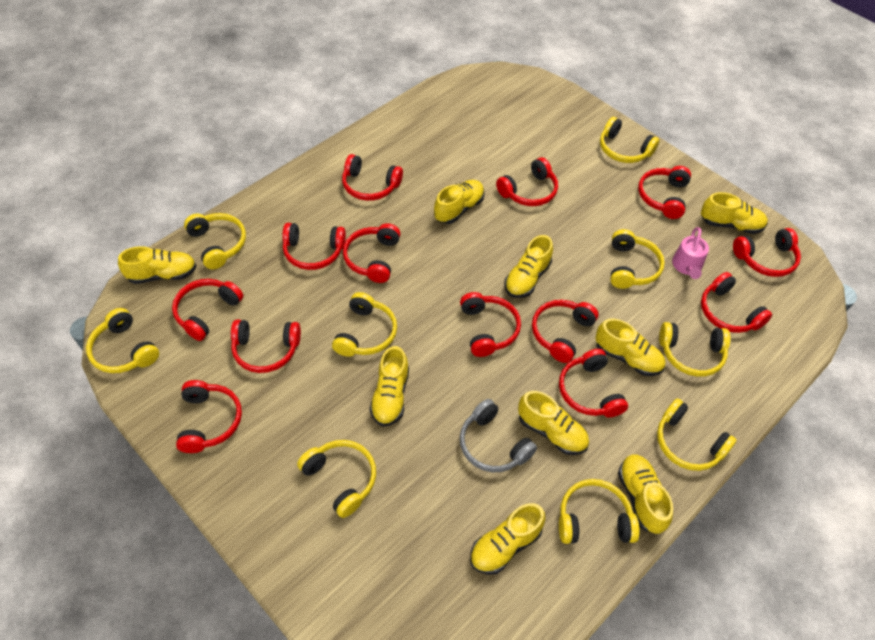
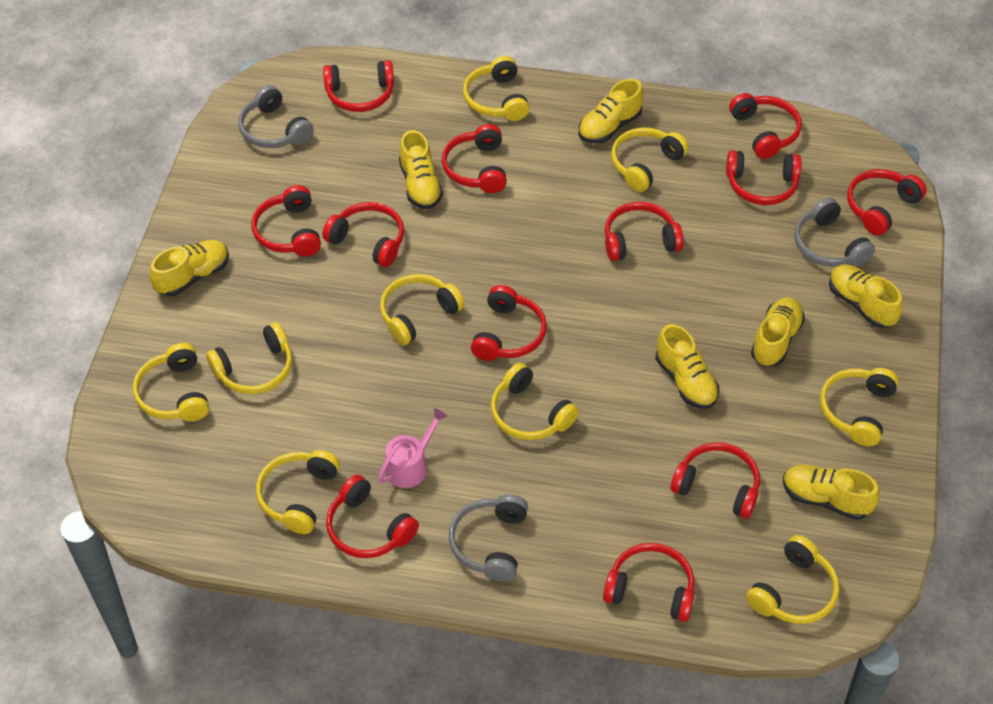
grey headphones: 1 -> 3
red headphones: 13 -> 12
yellow shoe: 9 -> 7

